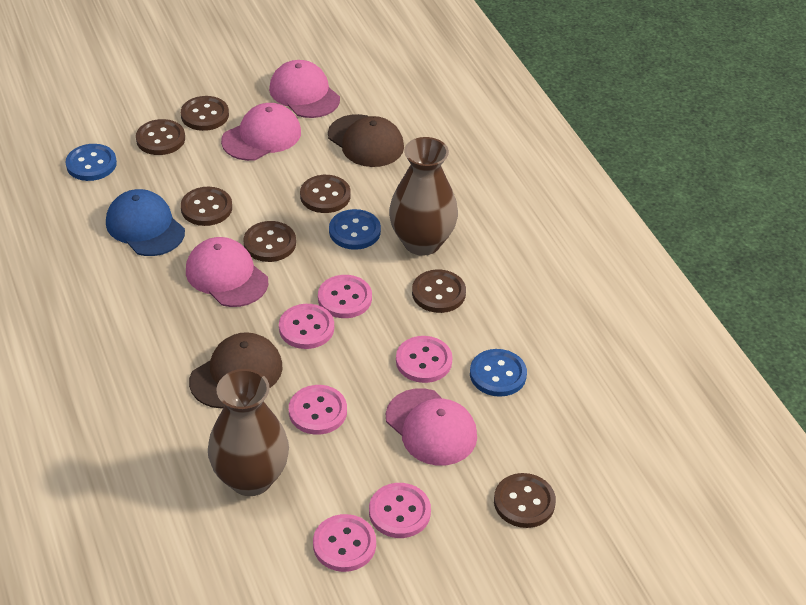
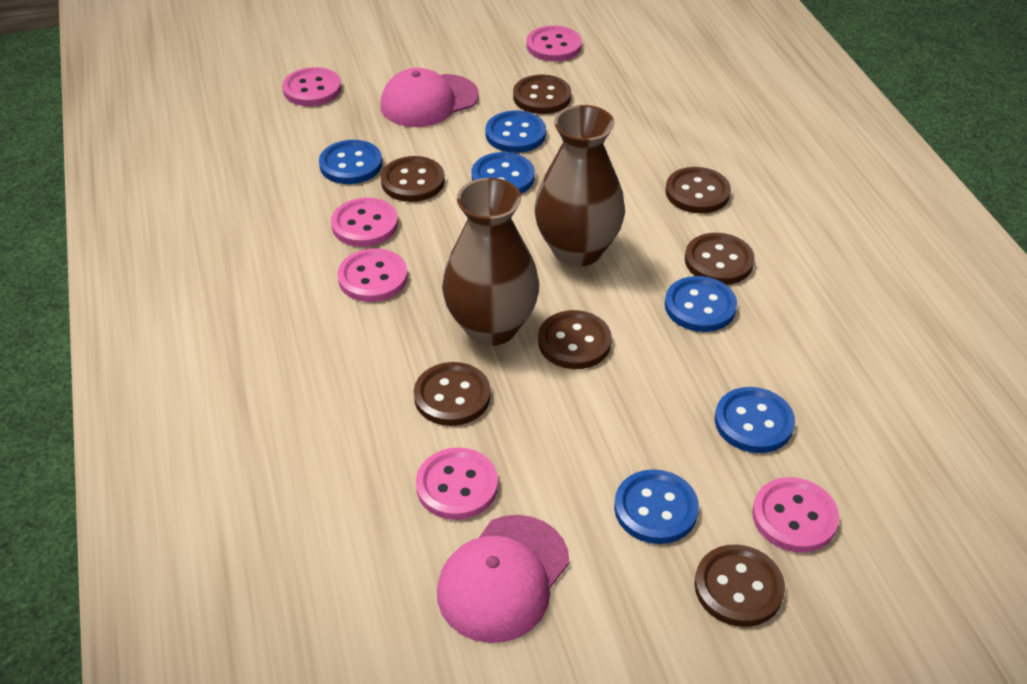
blue button: 3 -> 6
blue cap: 1 -> 0
brown cap: 2 -> 0
pink cap: 4 -> 2

